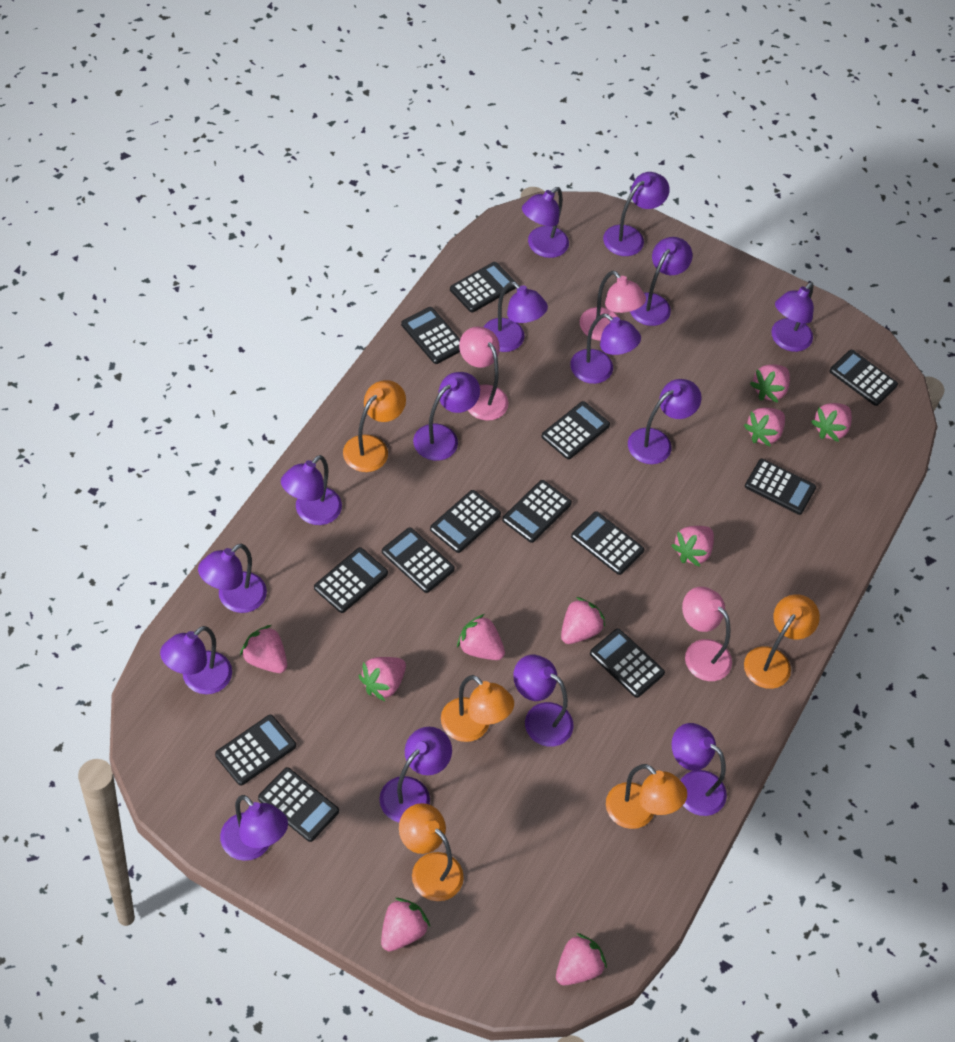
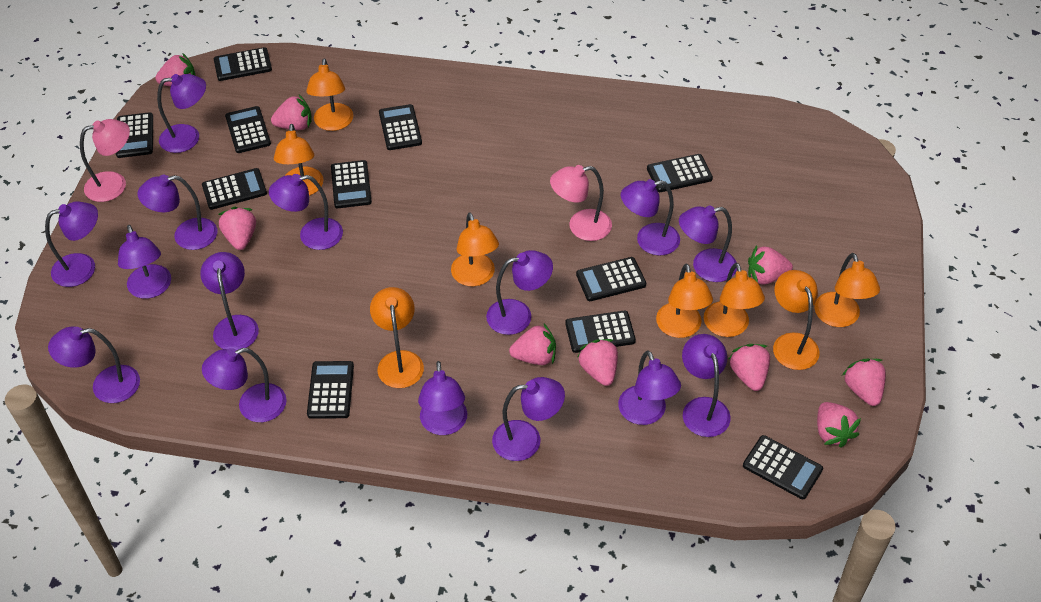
black calculator: 13 -> 11
orange lamp: 5 -> 8
pink lamp: 3 -> 2
pink strawberry: 10 -> 9

